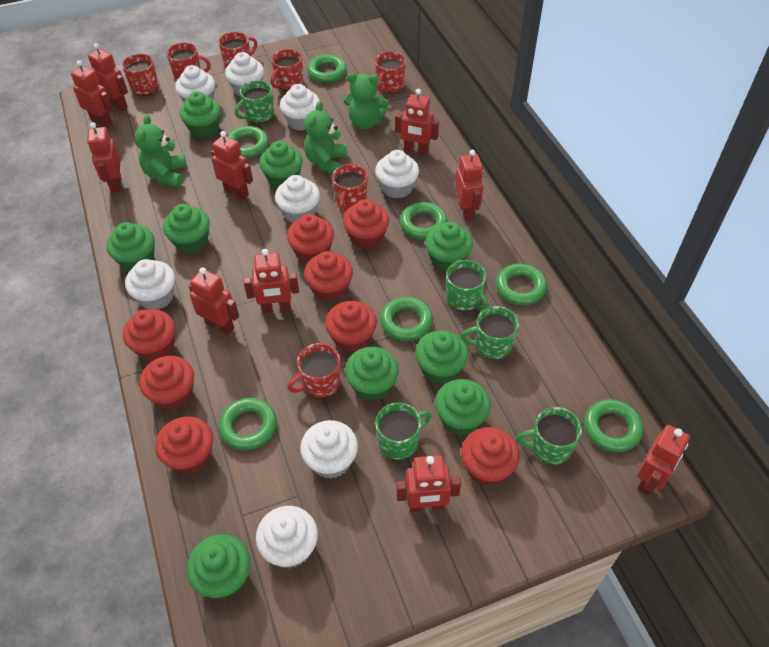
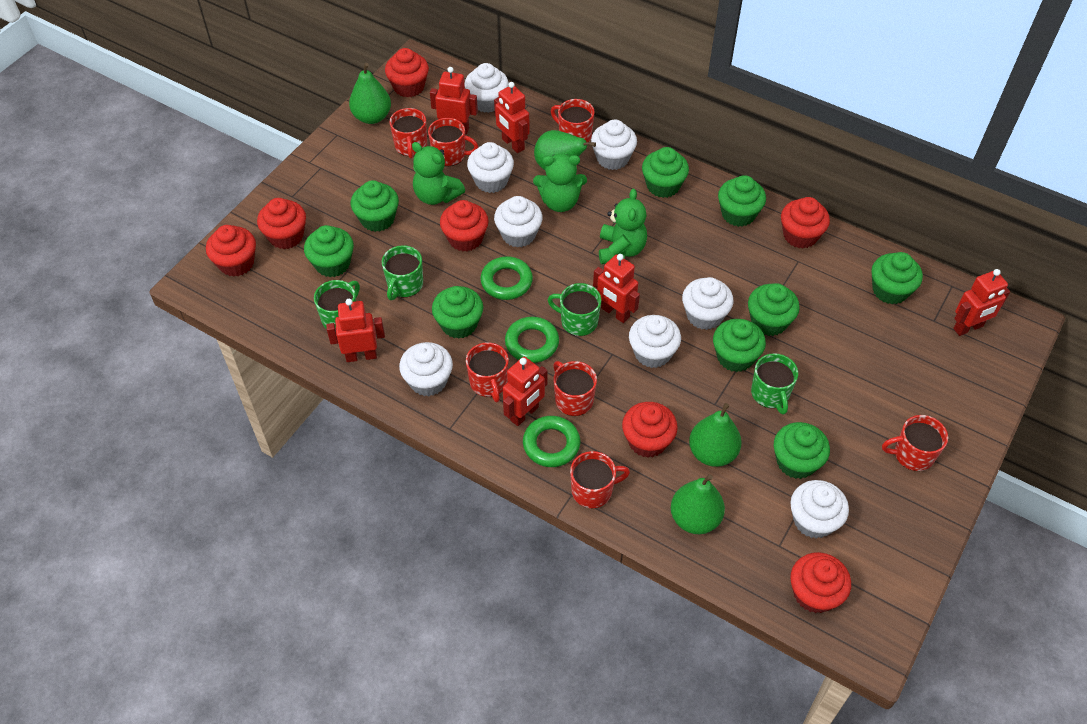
green mug: 5 -> 4
green pear: 0 -> 4
green ring: 7 -> 3
red cupcake: 8 -> 7
red robot: 10 -> 6

